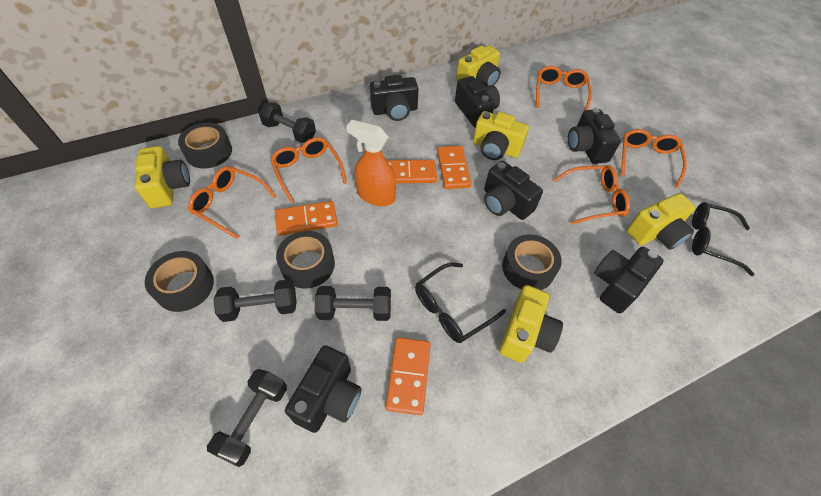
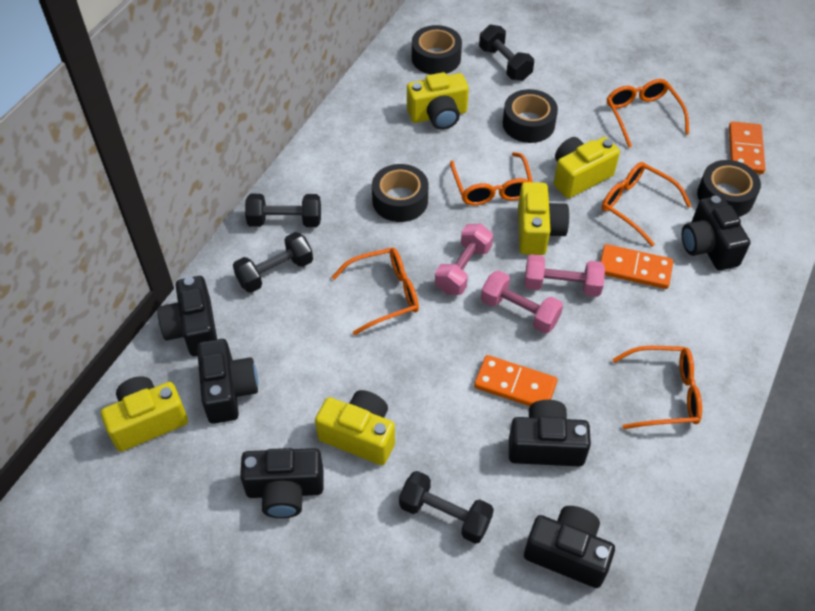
black glasses: 2 -> 0
orange domino: 4 -> 3
orange spray bottle: 1 -> 0
pink dumbbell: 0 -> 3

